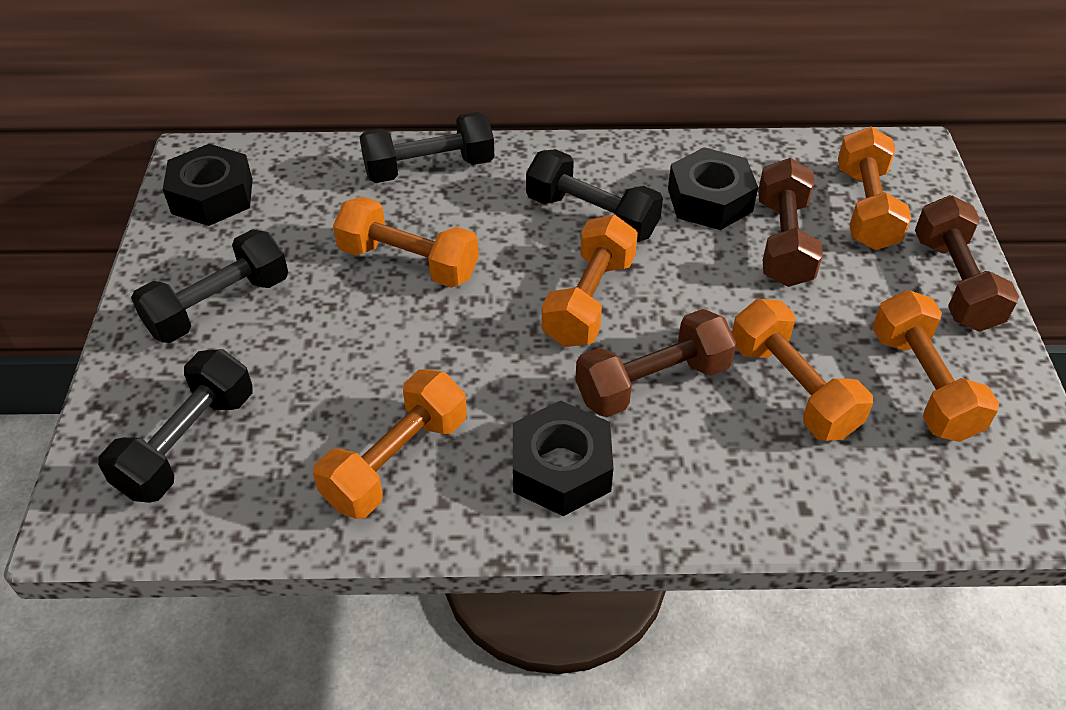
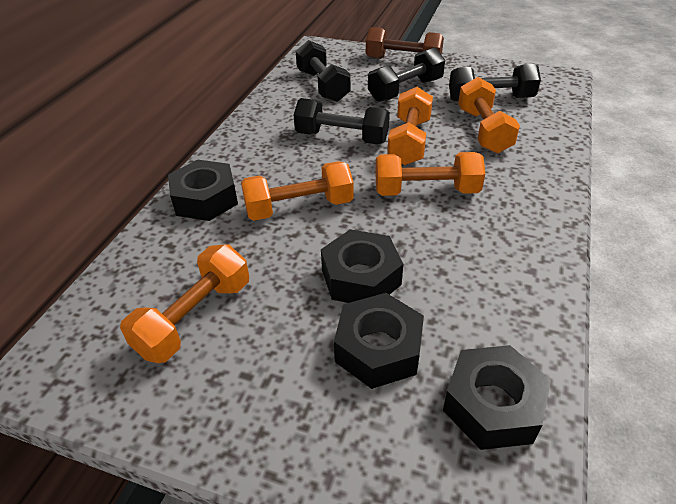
black nut: 3 -> 4
brown dumbbell: 3 -> 1
orange dumbbell: 6 -> 5

